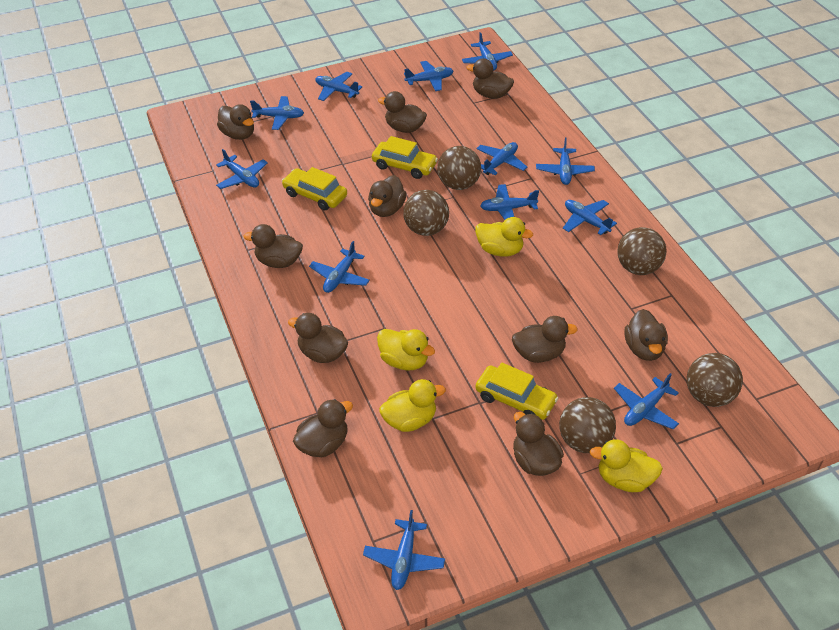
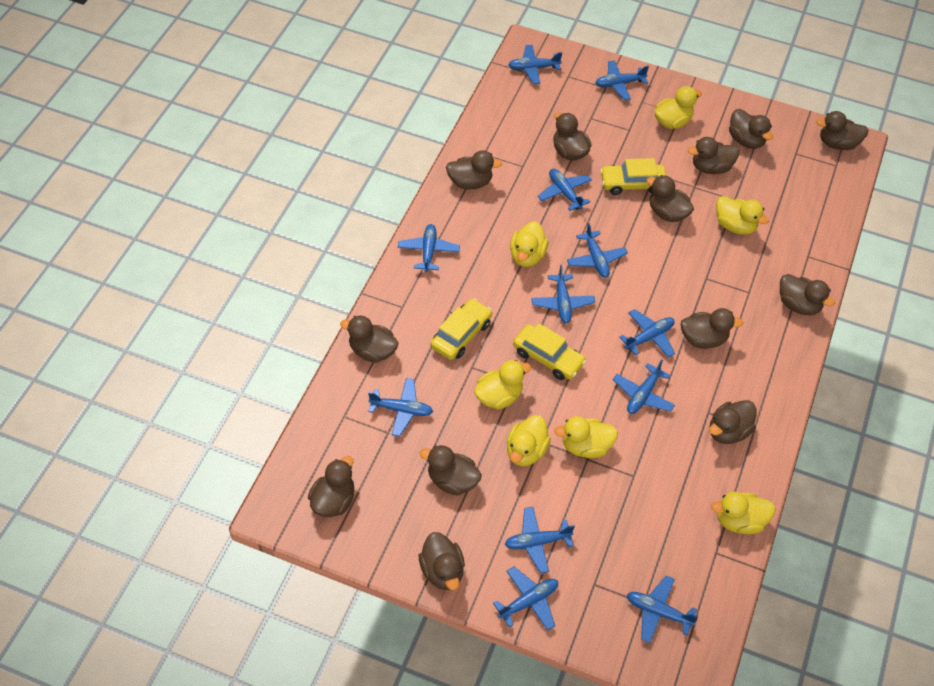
brown ball: 5 -> 0
brown duck: 10 -> 13
yellow duck: 4 -> 7

